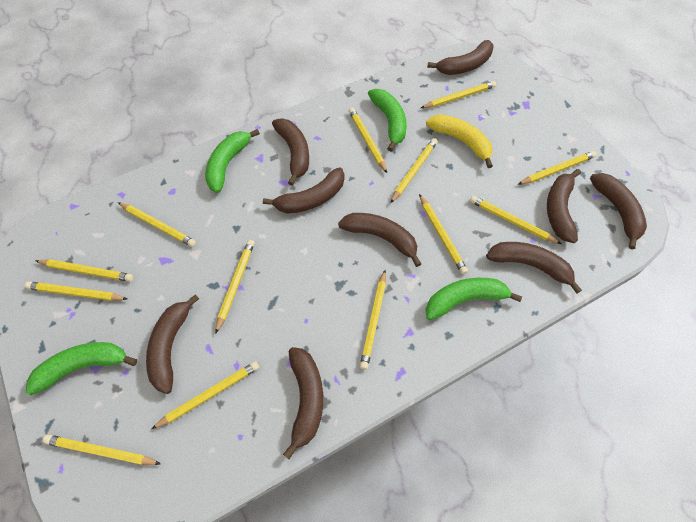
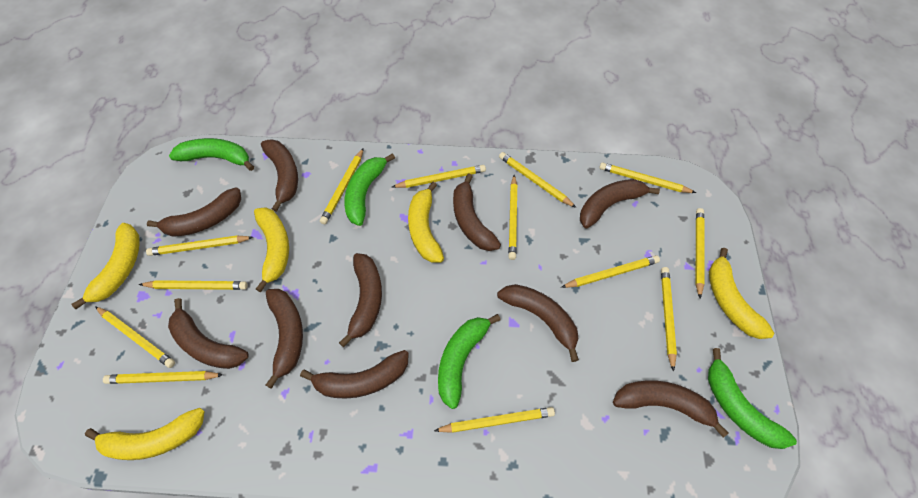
brown banana: 9 -> 10
yellow banana: 1 -> 5

